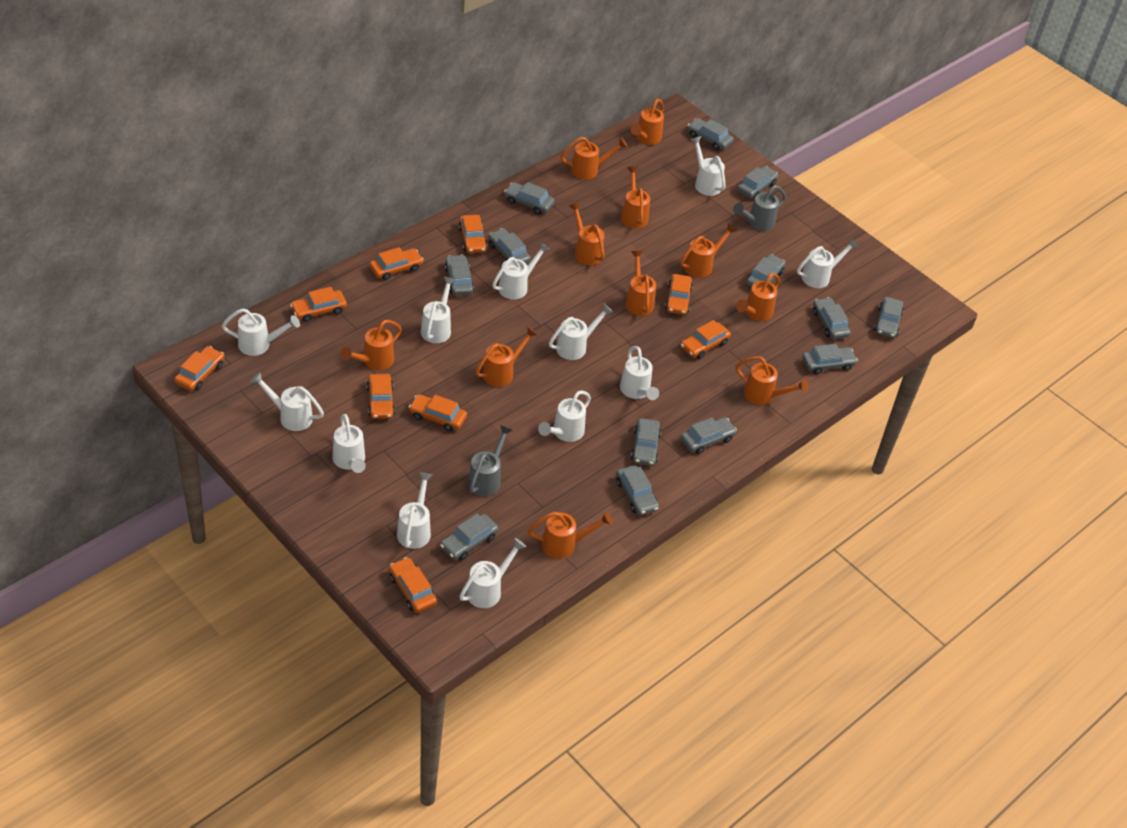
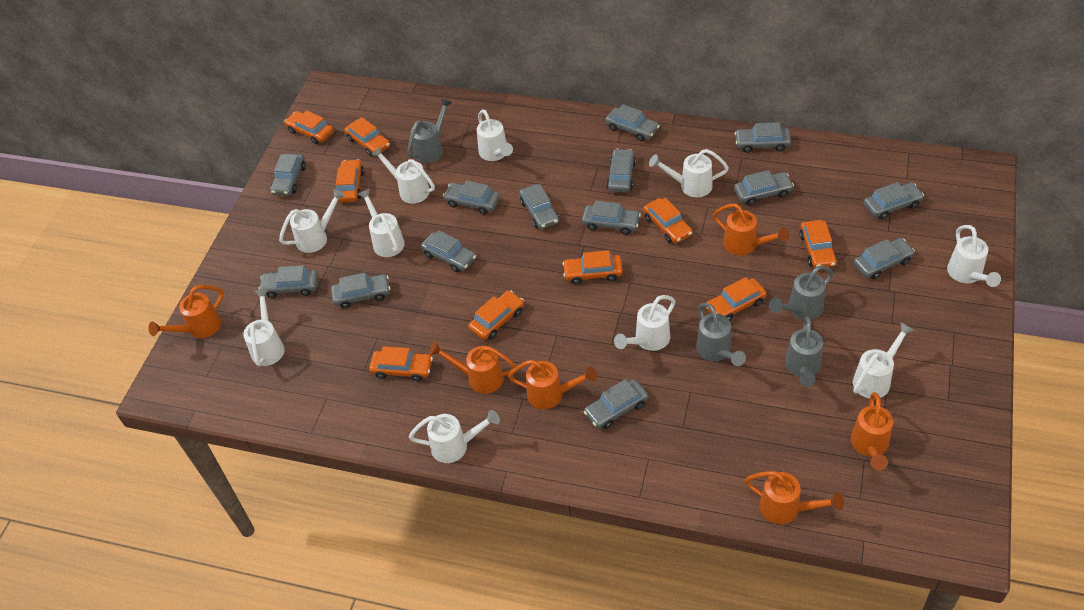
grey car: 13 -> 14
grey watering can: 2 -> 4
orange watering can: 11 -> 6
white watering can: 12 -> 10

